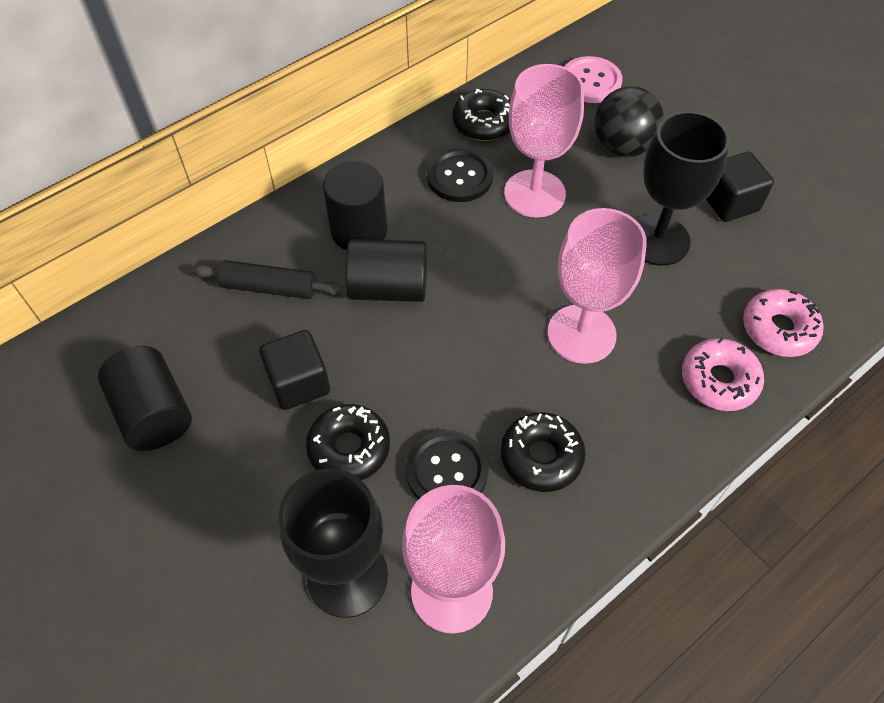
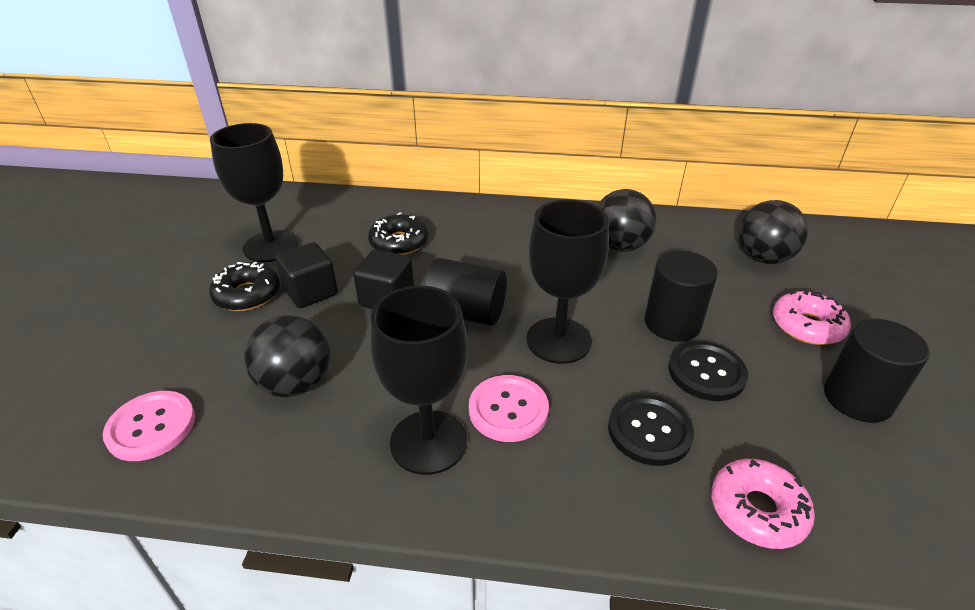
black ball: 1 -> 3
black donut: 3 -> 2
black goblet: 2 -> 3
black rolling pin: 1 -> 0
pink button: 1 -> 2
pink goblet: 3 -> 0

